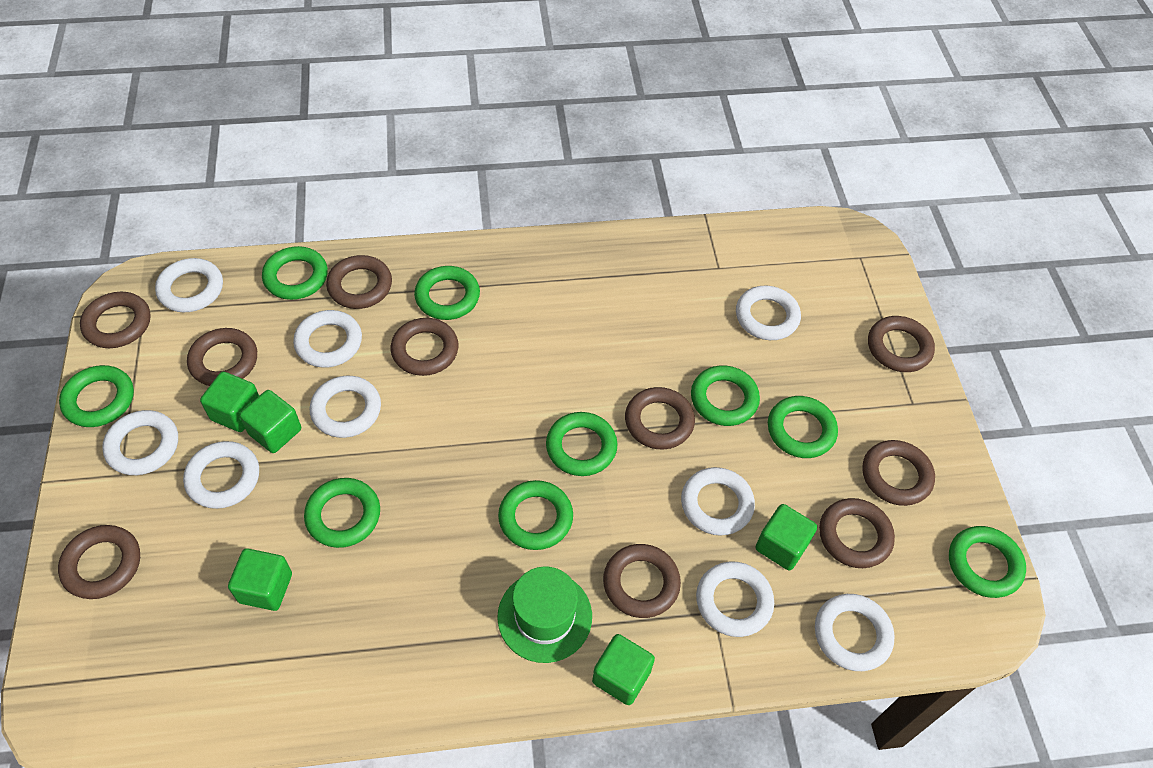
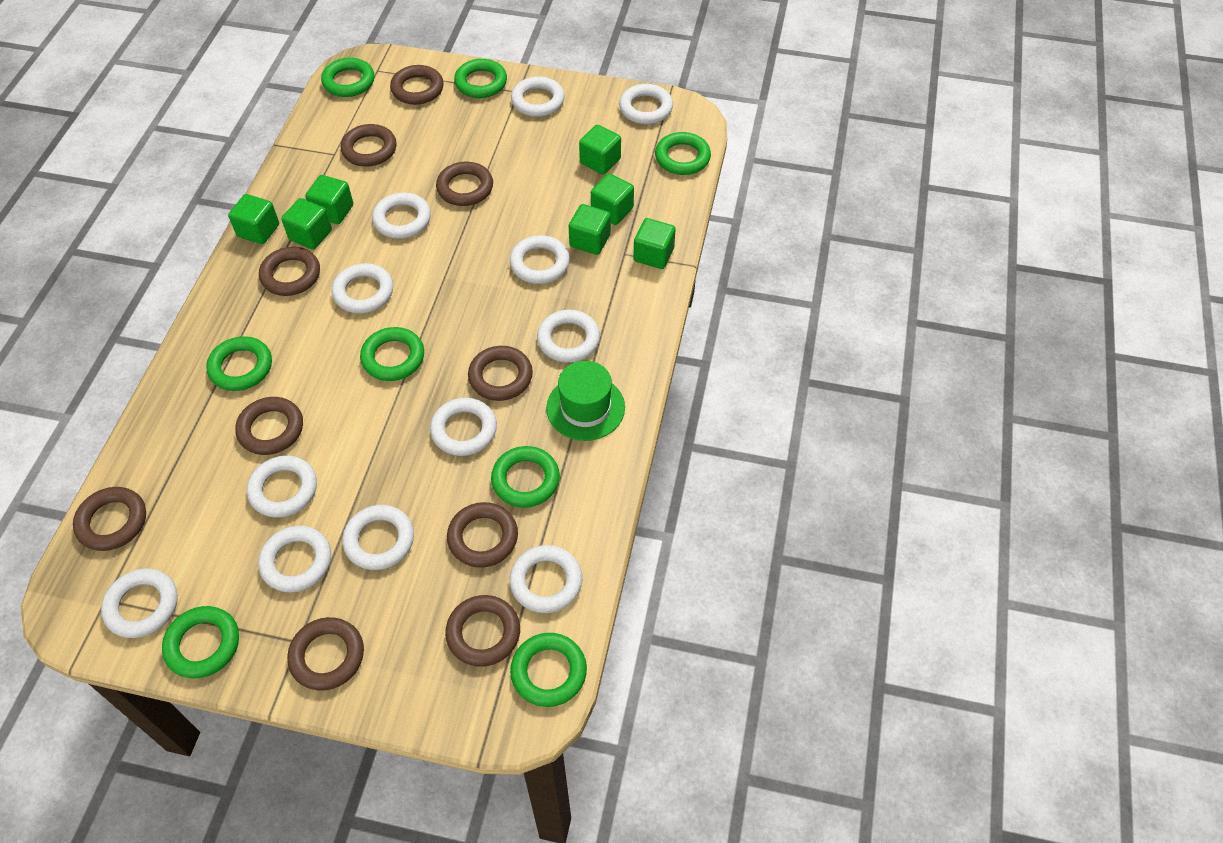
green cube: 5 -> 7
green ring: 9 -> 8
white ring: 9 -> 12

